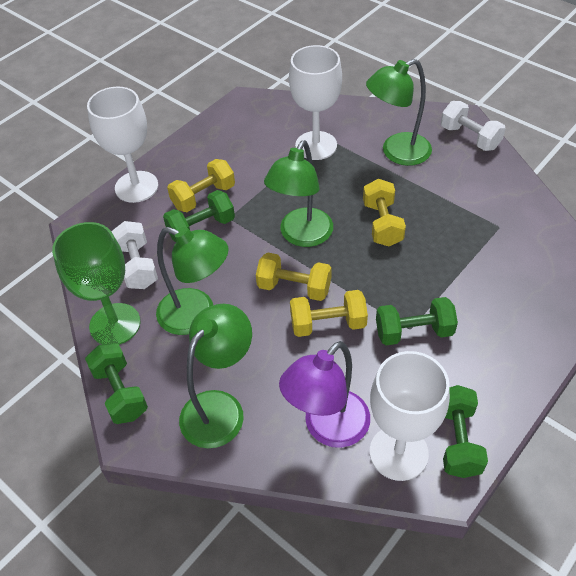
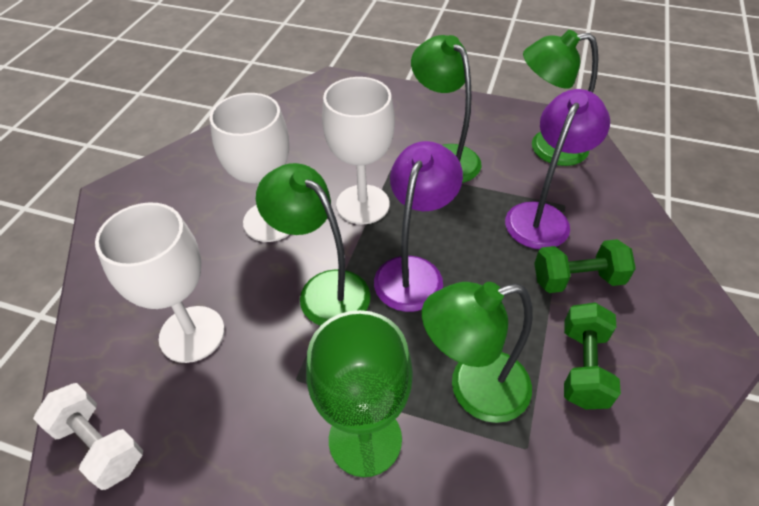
green dumbbell: 4 -> 2
purple lamp: 1 -> 2
white dumbbell: 2 -> 1
yellow dumbbell: 4 -> 0

